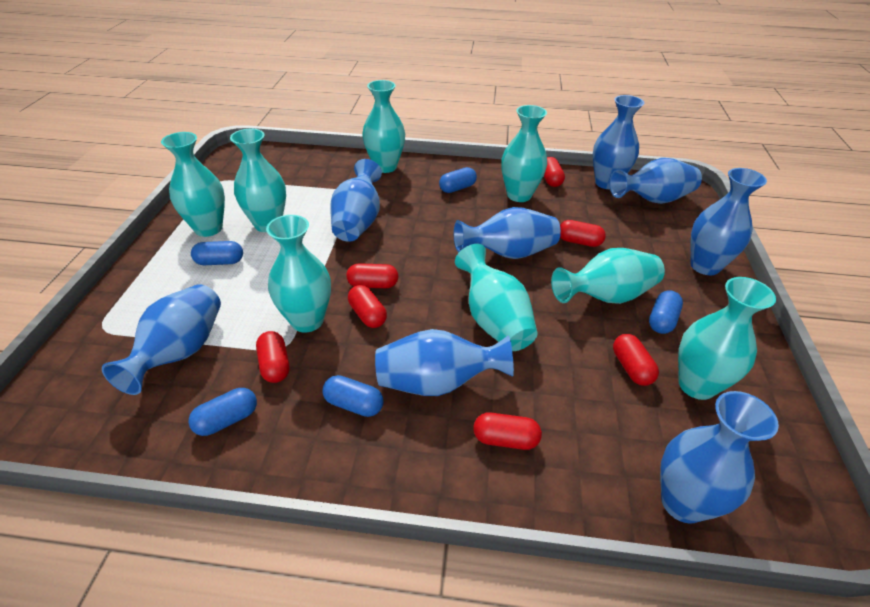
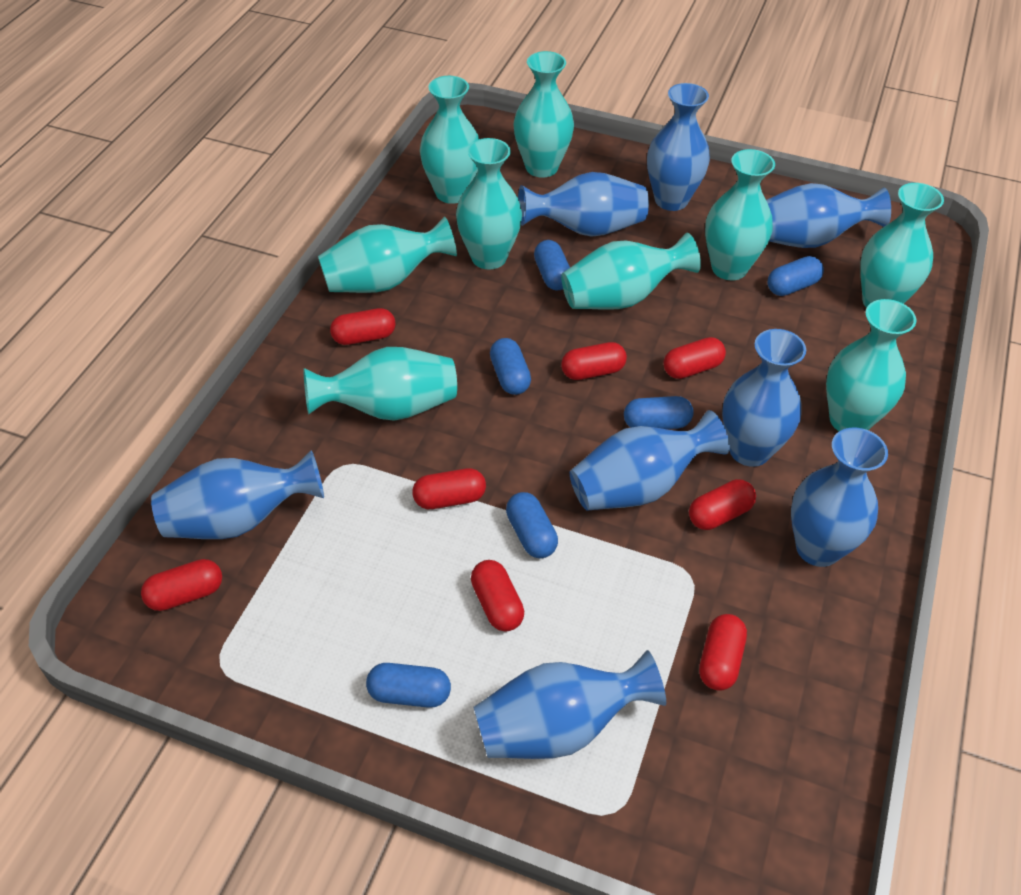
blue capsule: 5 -> 6
red capsule: 7 -> 8
turquoise vase: 8 -> 9

